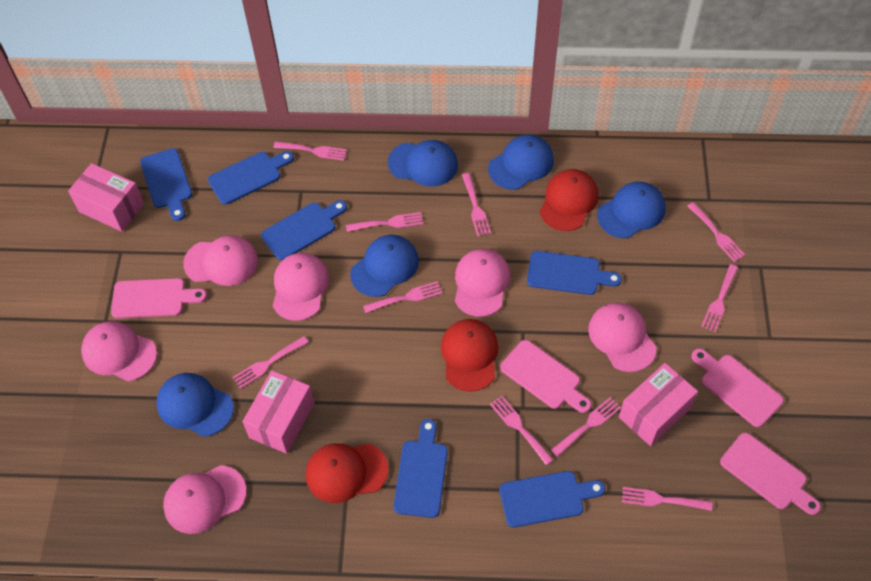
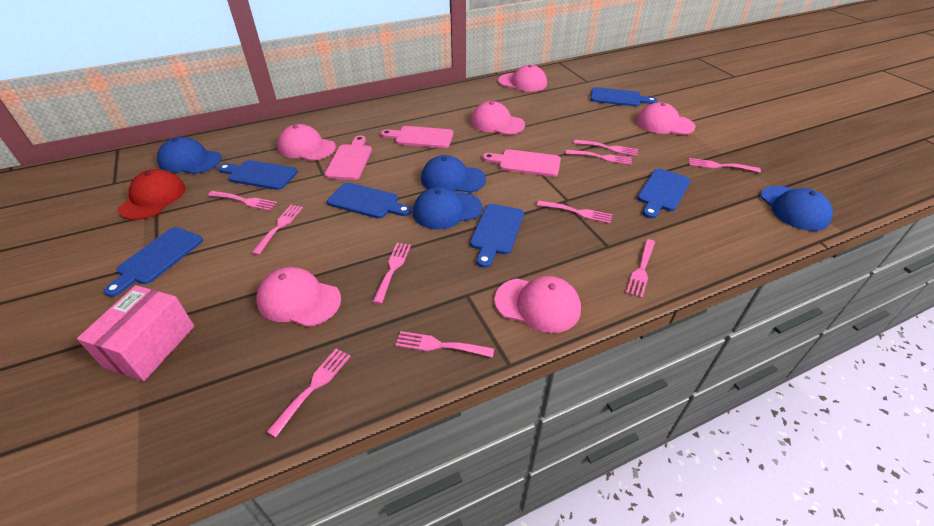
blue cap: 5 -> 4
pink box: 3 -> 1
pink cutting board: 4 -> 3
red cap: 3 -> 1

